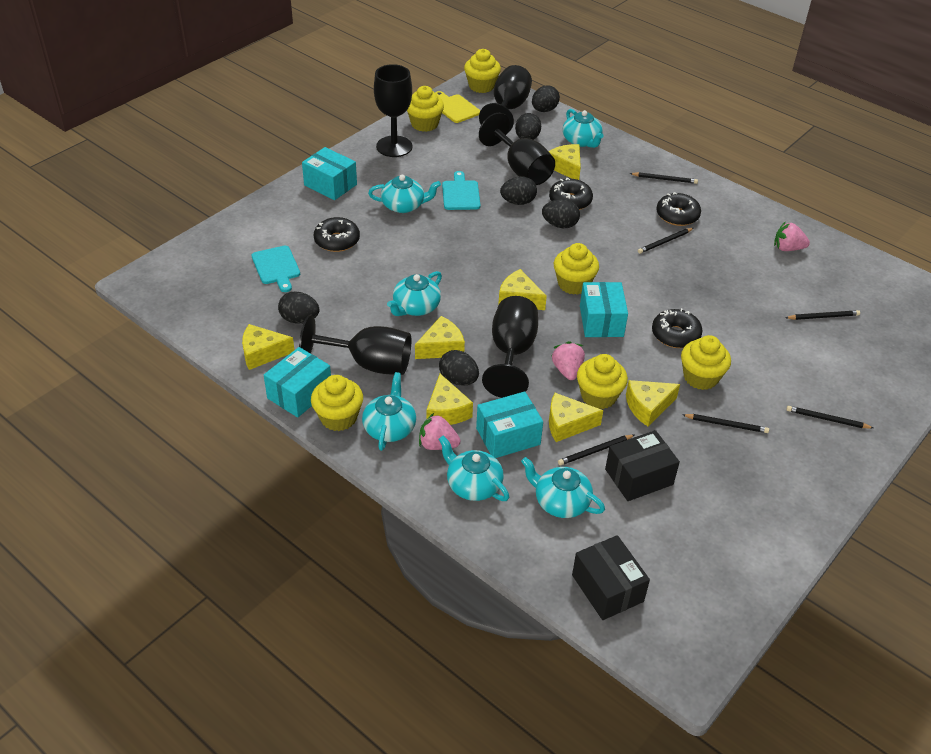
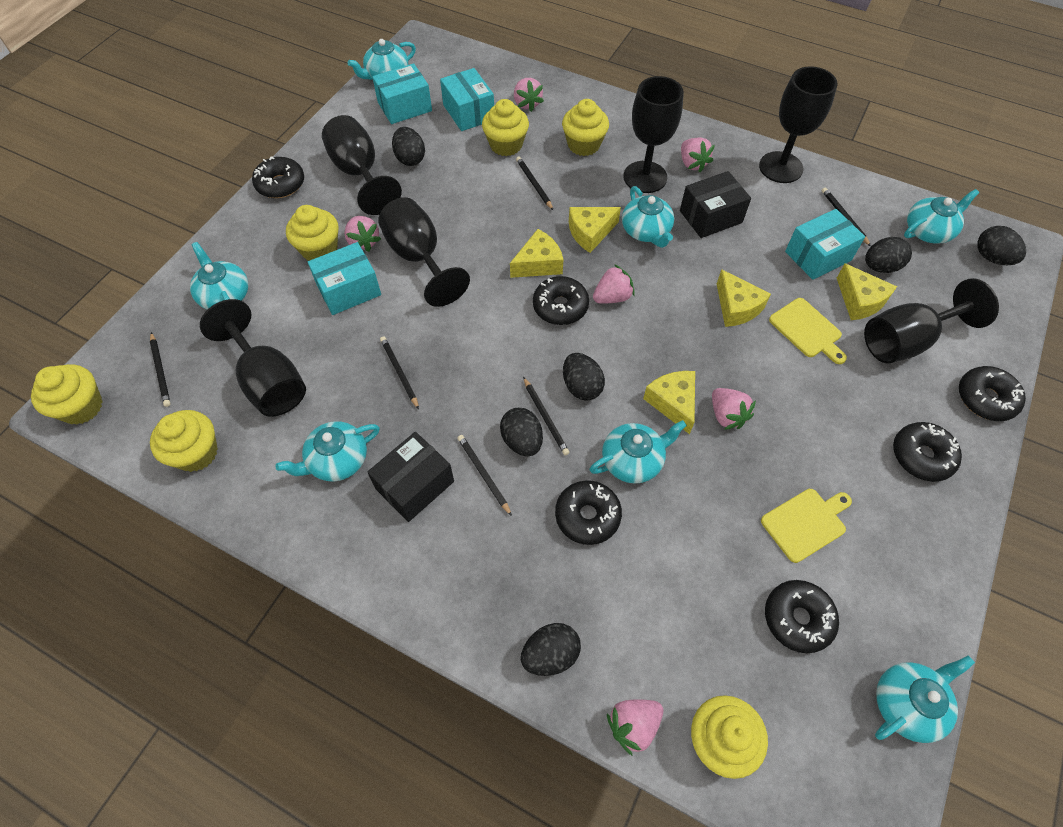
black donut: 4 -> 6
black goblet: 5 -> 6
pink strawberry: 3 -> 6
turquoise cutting board: 2 -> 0
turquoise teapot: 6 -> 7
yellow cheese: 7 -> 5
yellow cutting board: 1 -> 2

